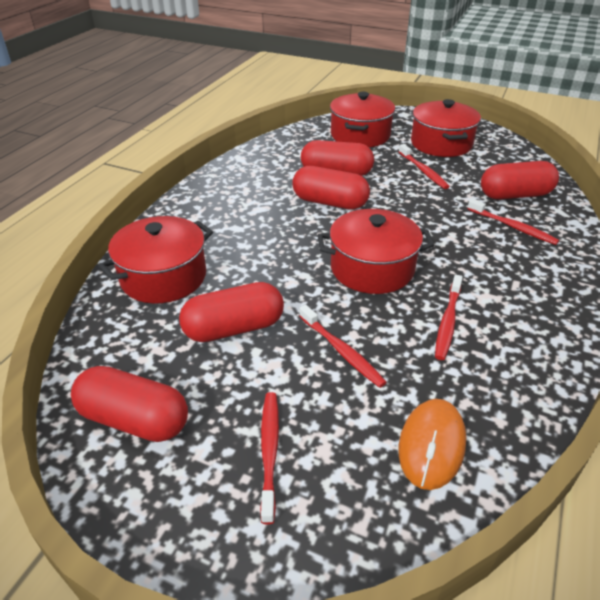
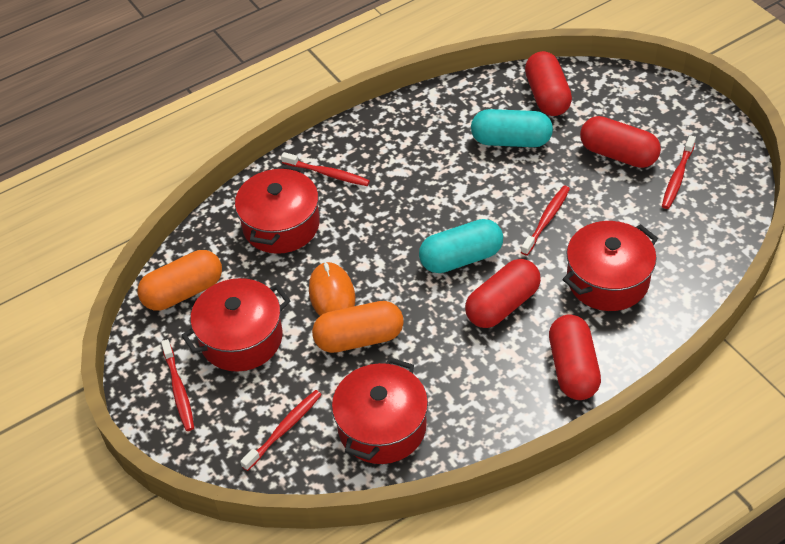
orange capsule: 0 -> 2
red capsule: 5 -> 4
turquoise capsule: 0 -> 2

